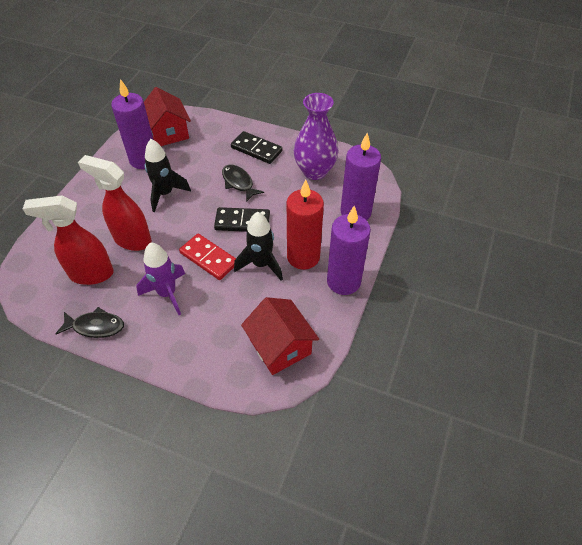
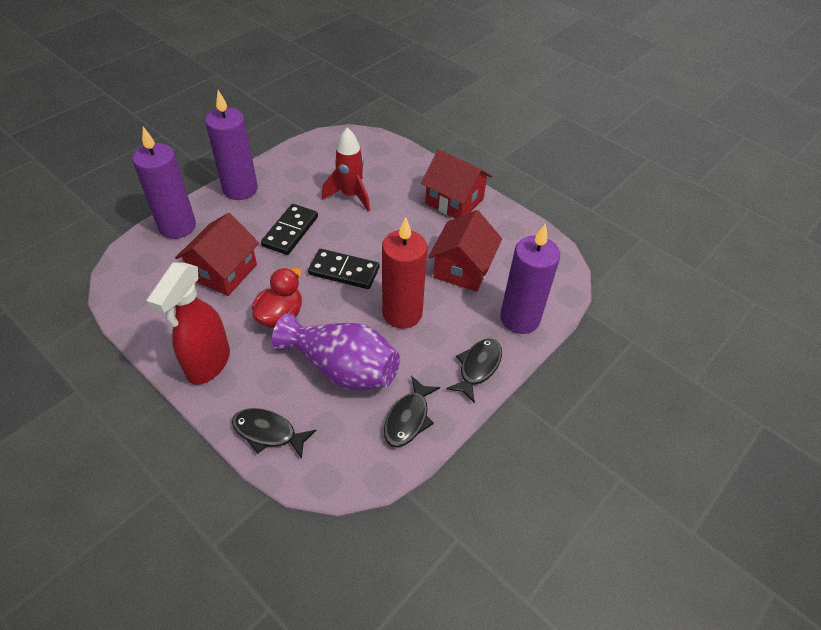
black fish: 2 -> 3
black rocket: 2 -> 0
purple rocket: 1 -> 0
red domino: 1 -> 0
red duck: 0 -> 1
red house: 2 -> 3
red rocket: 0 -> 1
red spray bottle: 2 -> 1

